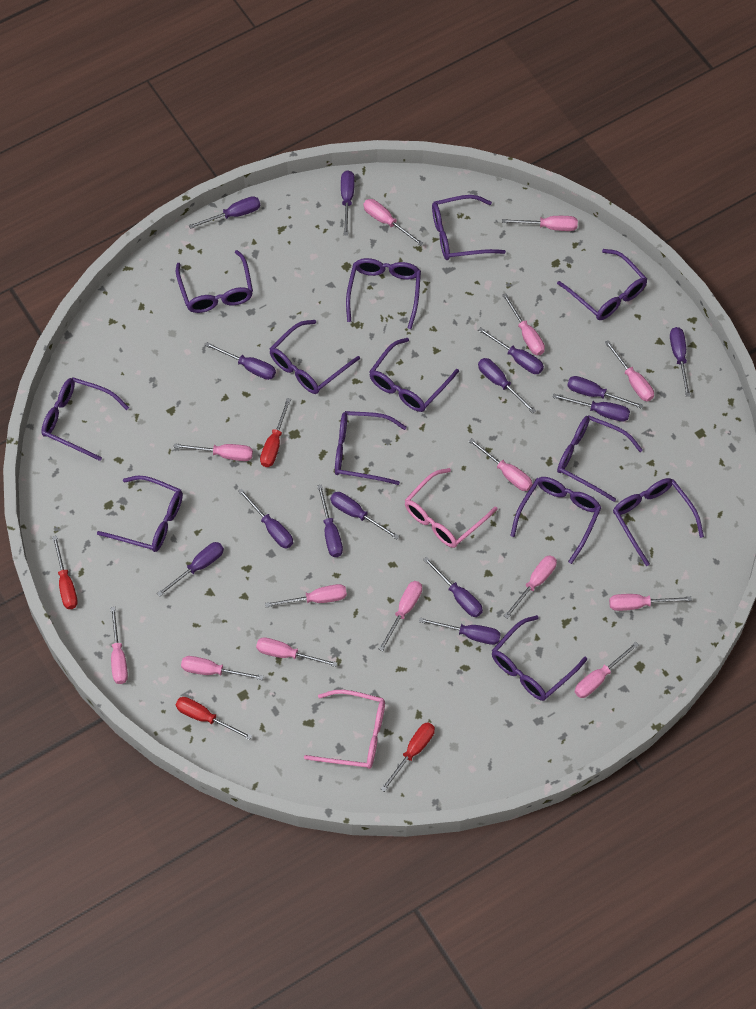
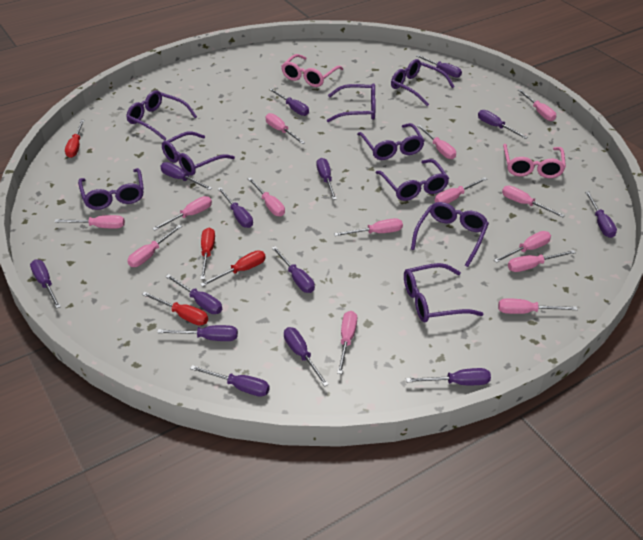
purple glasses: 13 -> 9

